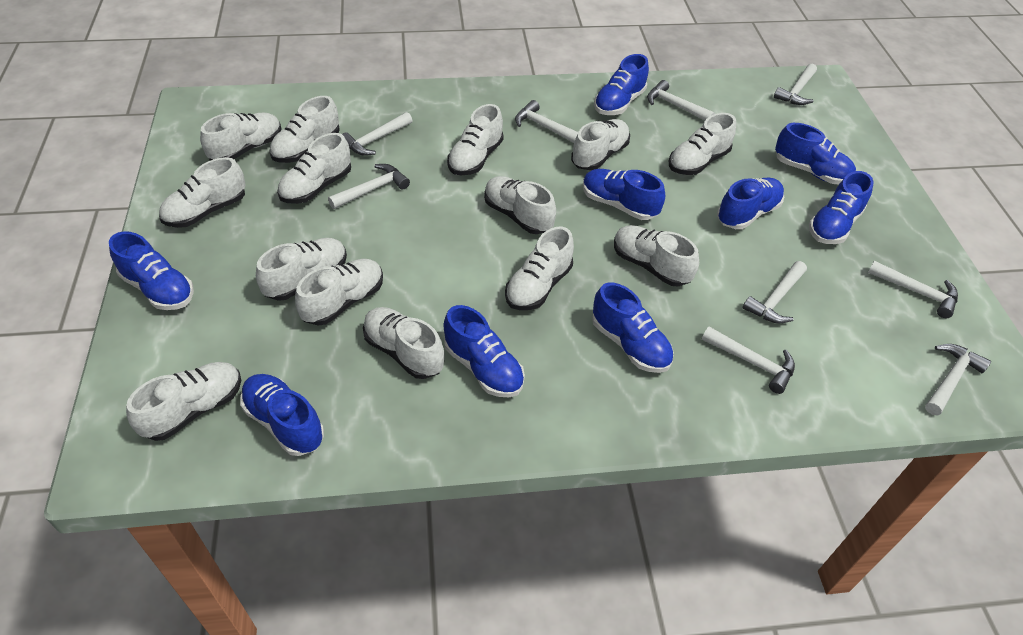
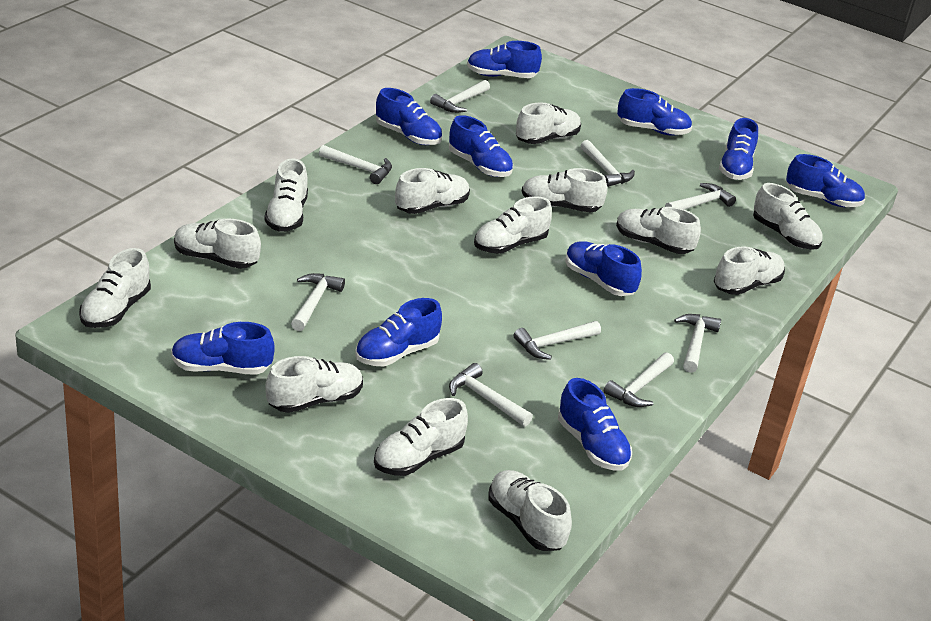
blue shoe: 9 -> 10
white shoe: 14 -> 13

